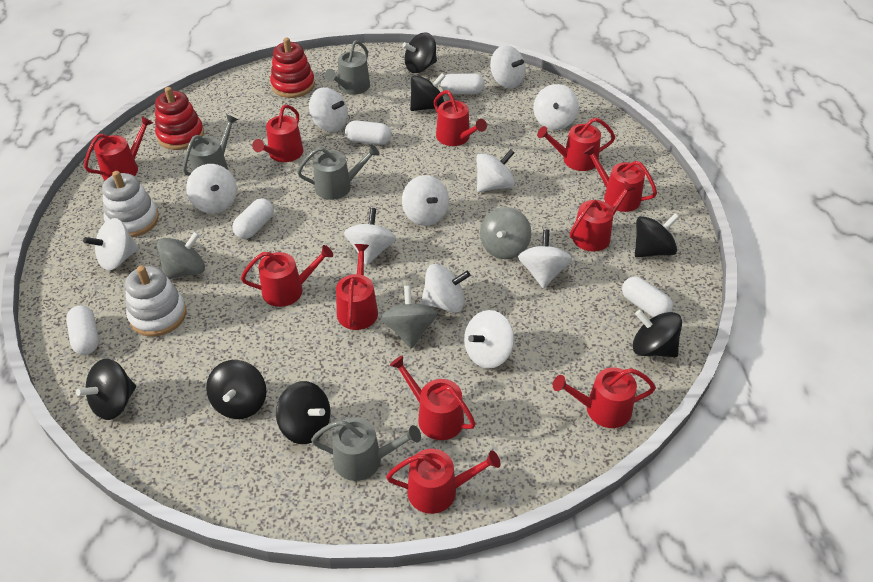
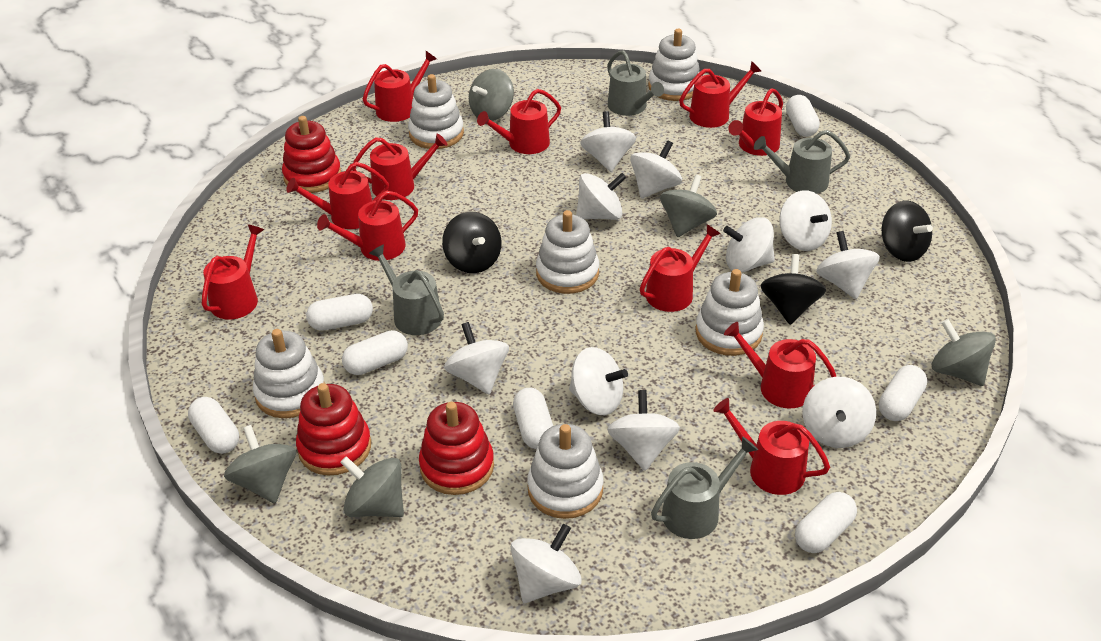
black spinning top: 7 -> 3
grey spinning top: 3 -> 5
red stacking toy: 2 -> 3
white capsule: 5 -> 7
white stacking toy: 2 -> 6

